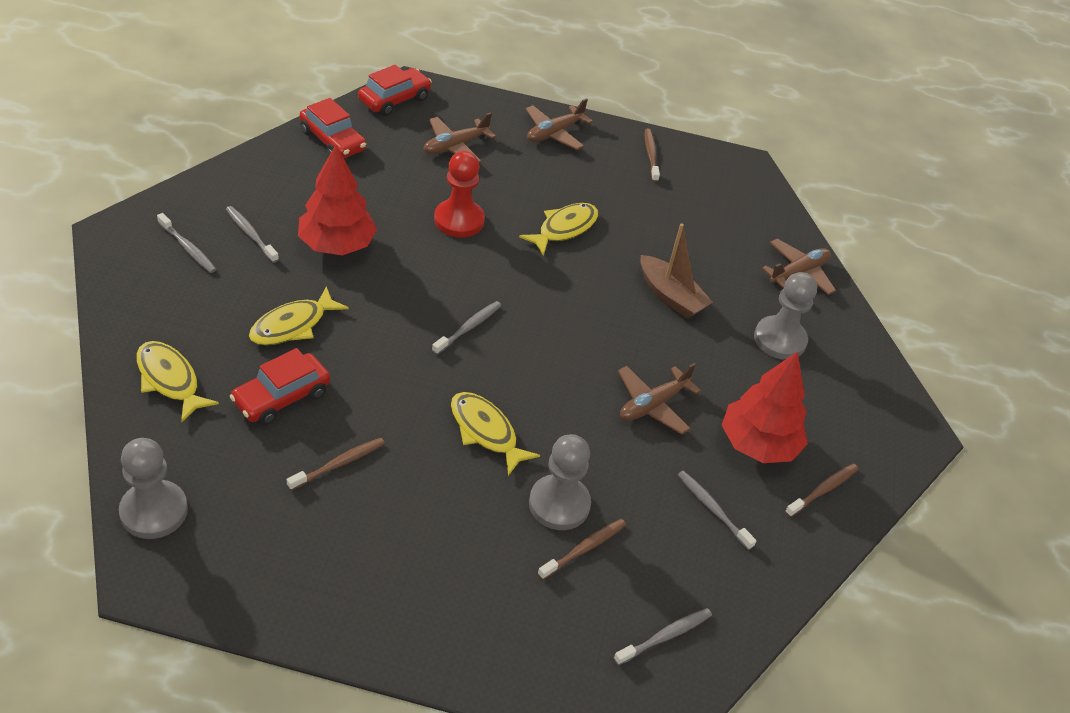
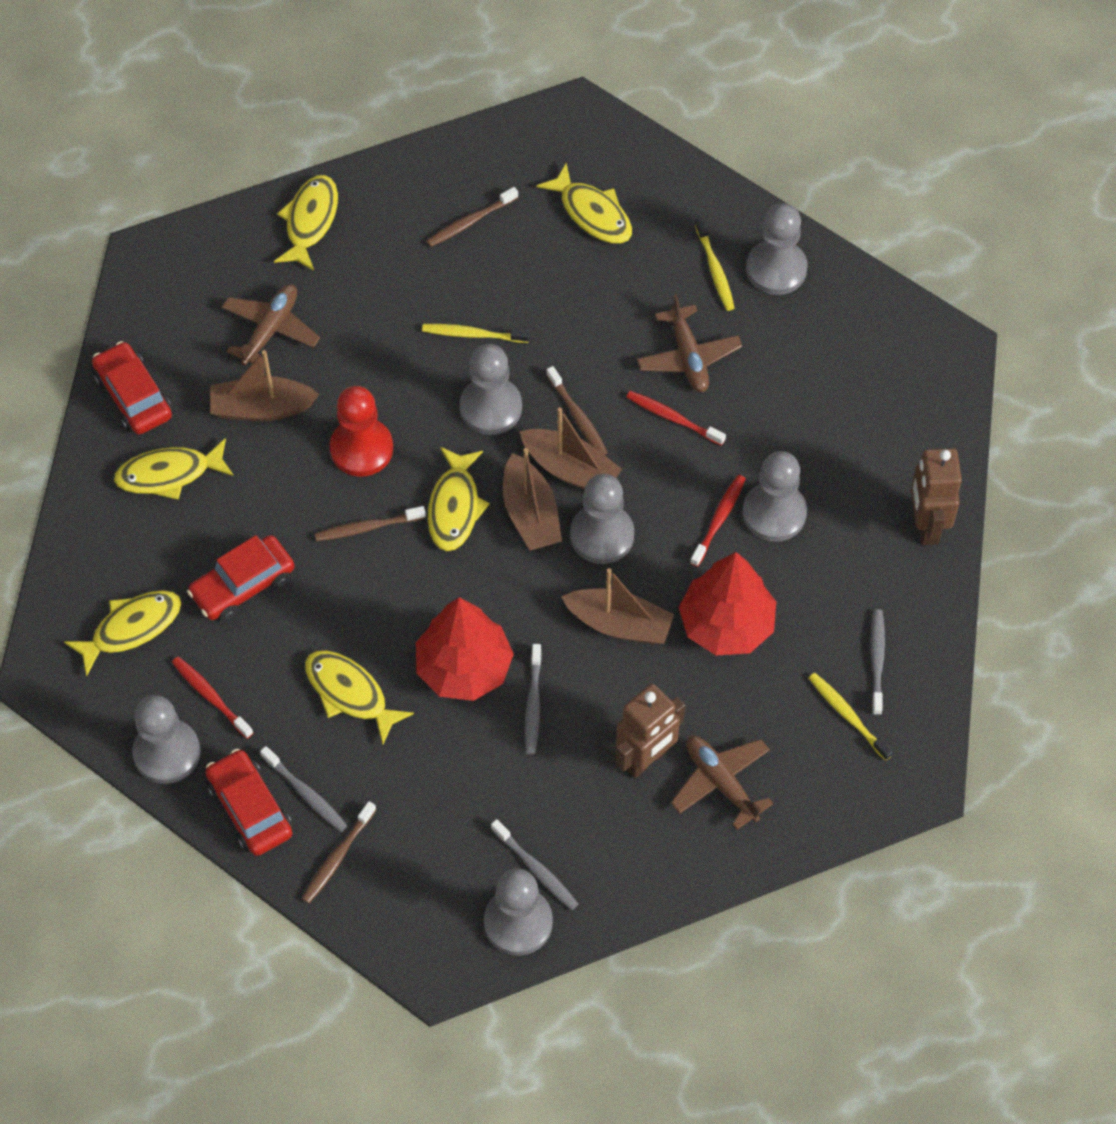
brown boat: 1 -> 4
brown plane: 4 -> 3
brown robot: 0 -> 2
grey pawn: 3 -> 6
grey toothbrush: 5 -> 4
red toothbrush: 0 -> 3
yellow fish: 4 -> 6
yellow toothbrush: 0 -> 3

